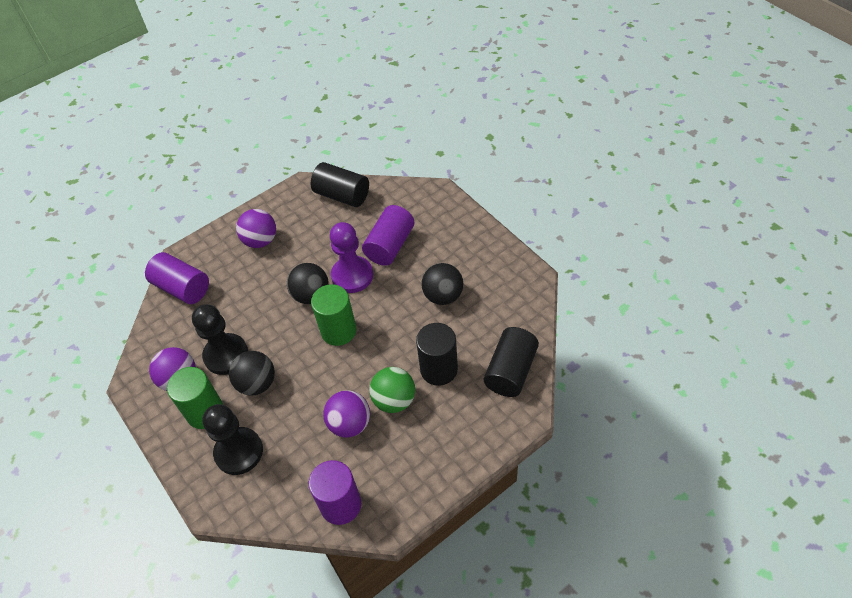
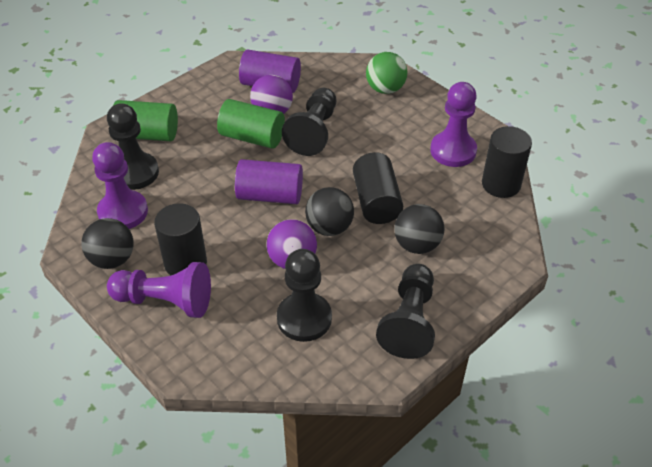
black pawn: 2 -> 4
purple ball: 3 -> 2
purple cylinder: 3 -> 2
purple pawn: 1 -> 3

